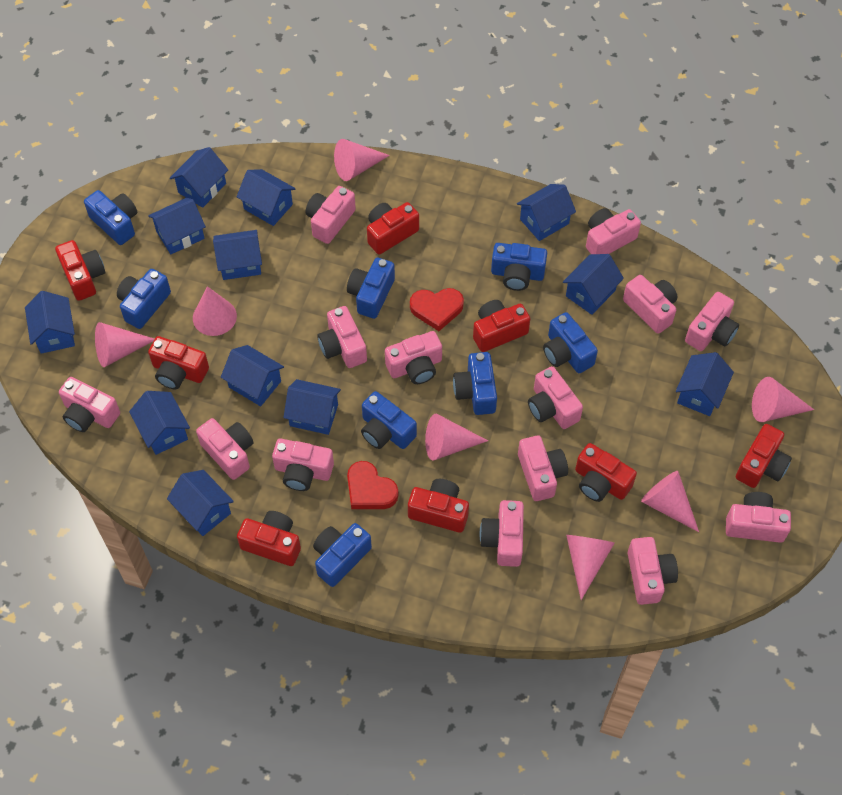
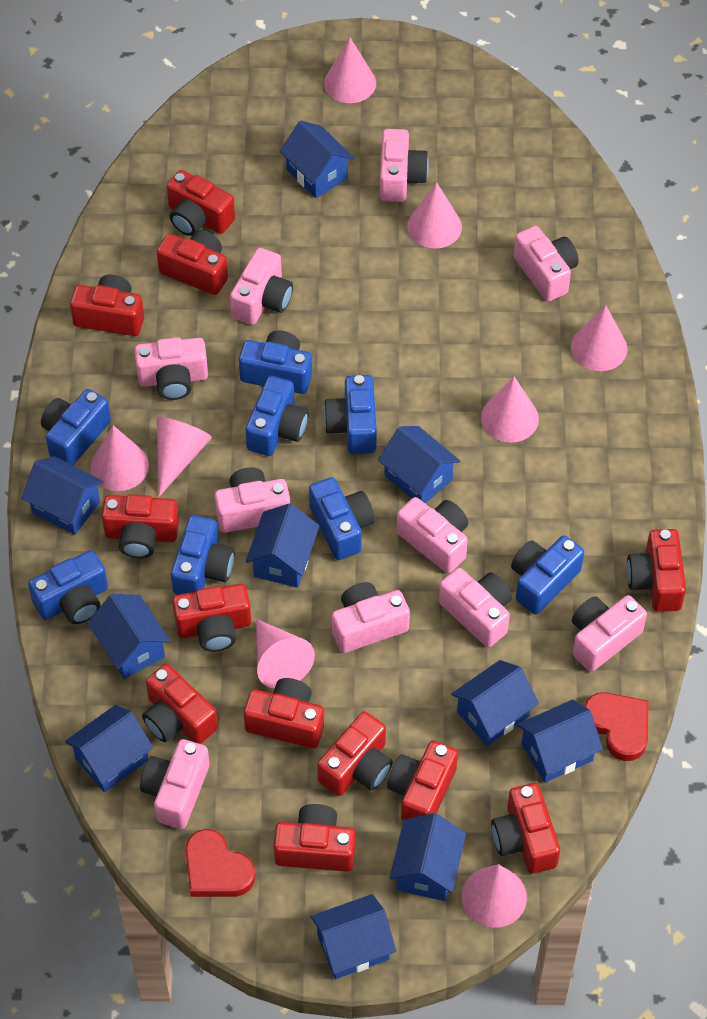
blue house: 12 -> 10
pink camera: 14 -> 10
pink cone: 7 -> 8
red camera: 8 -> 12

